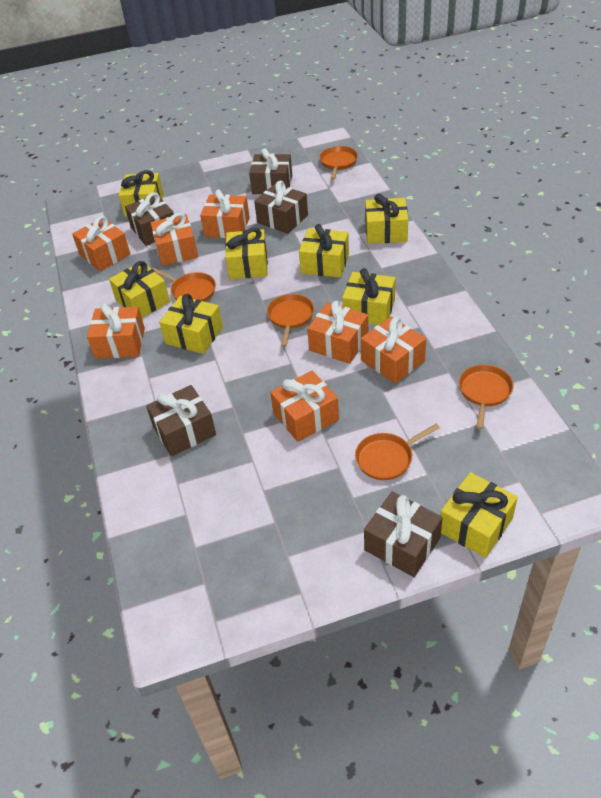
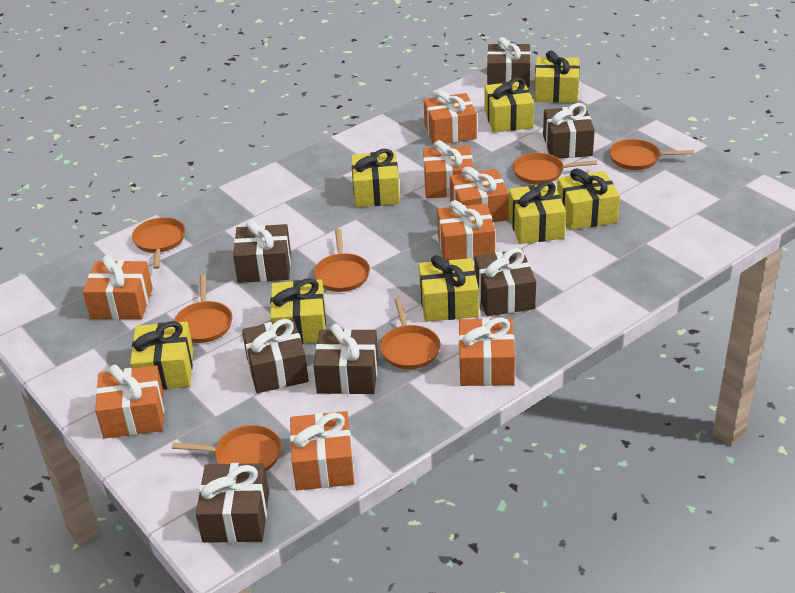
brown gift: 5 -> 7
orange gift: 7 -> 8
orange pan: 5 -> 7

